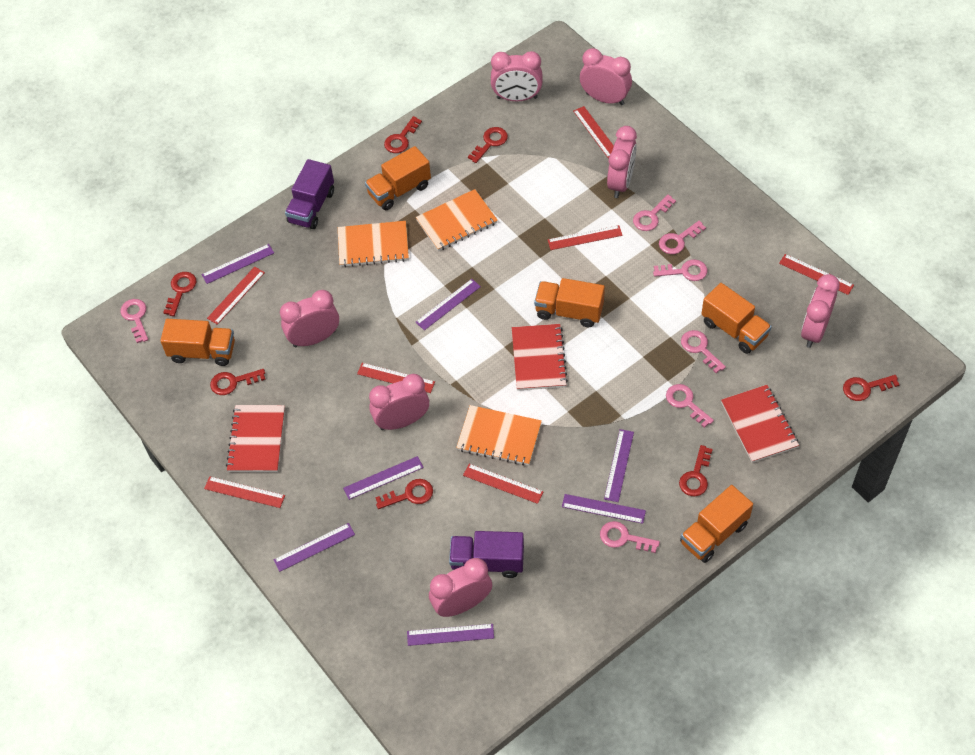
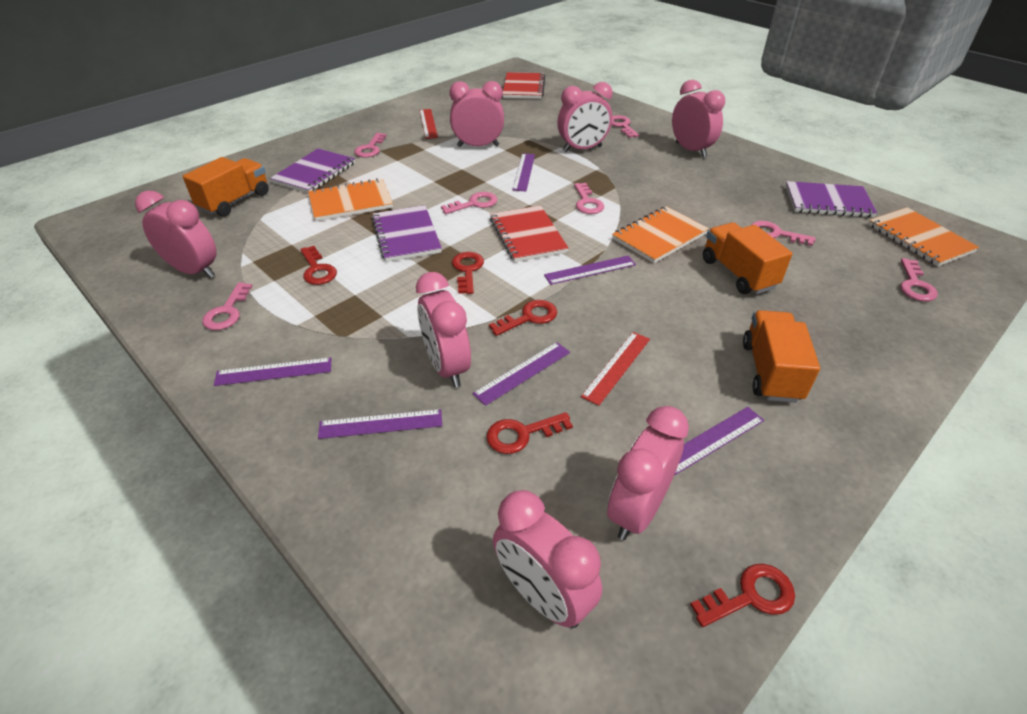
orange truck: 5 -> 3
purple notebook: 0 -> 3
purple ruler: 7 -> 6
purple truck: 2 -> 0
red key: 7 -> 5
red notebook: 3 -> 2
red ruler: 7 -> 2

